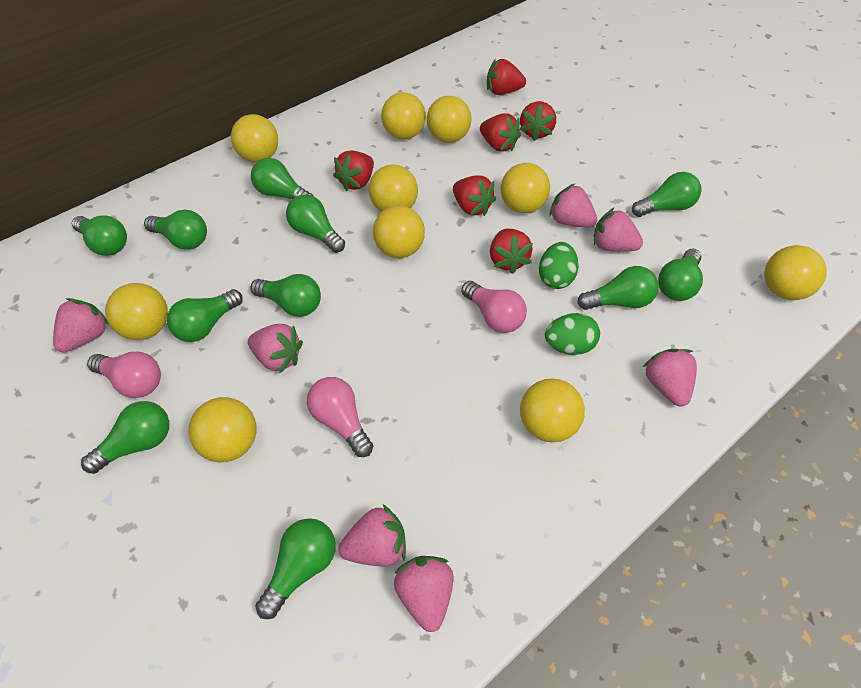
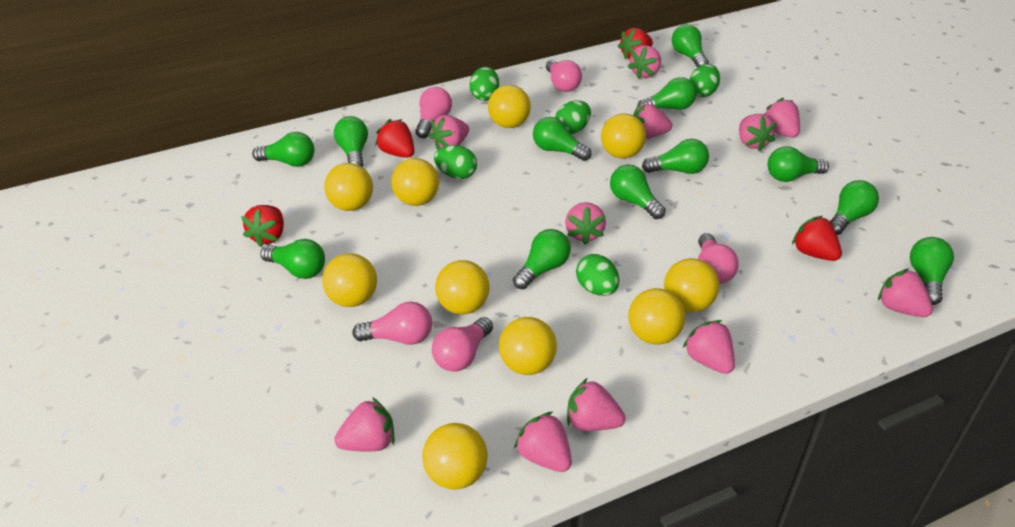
green egg: 2 -> 5
green light bulb: 11 -> 12
pink light bulb: 3 -> 5
pink strawberry: 7 -> 11
red strawberry: 6 -> 4

